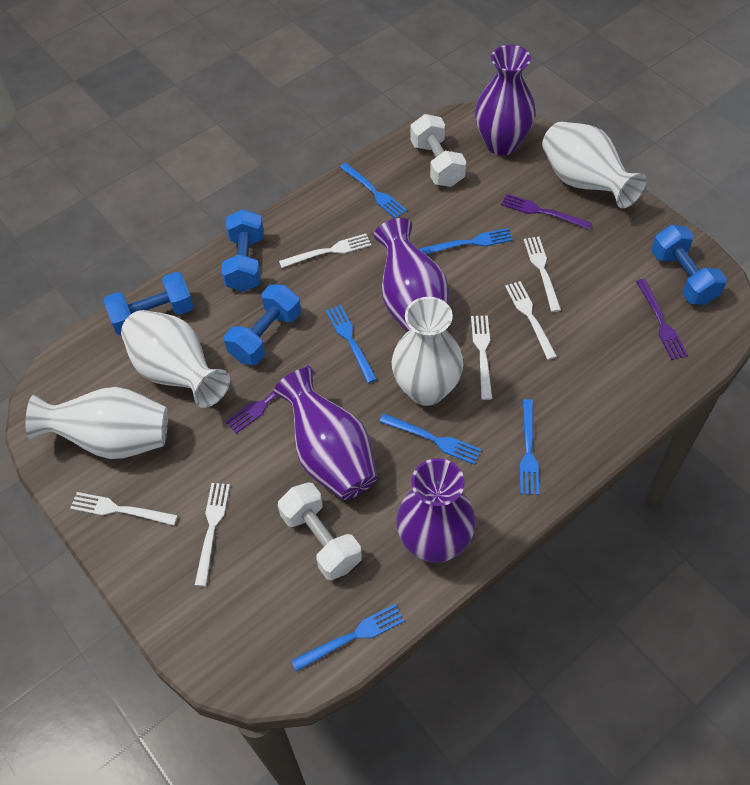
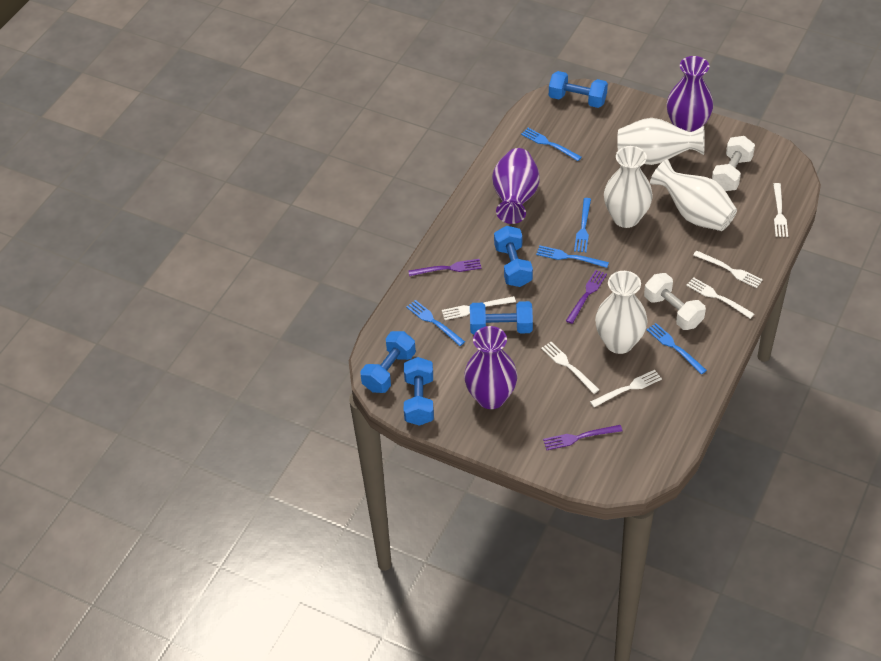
blue dumbbell: 4 -> 5
blue fork: 6 -> 5
purple vase: 4 -> 3

